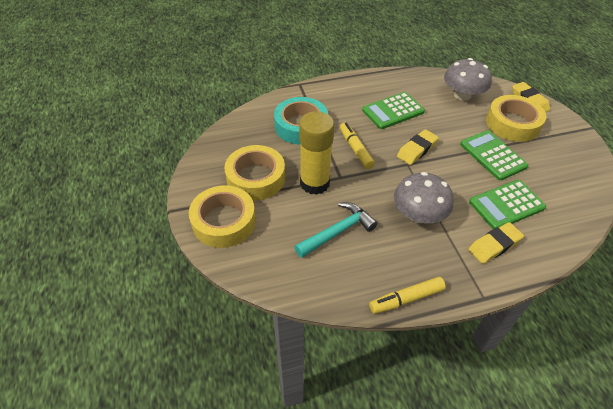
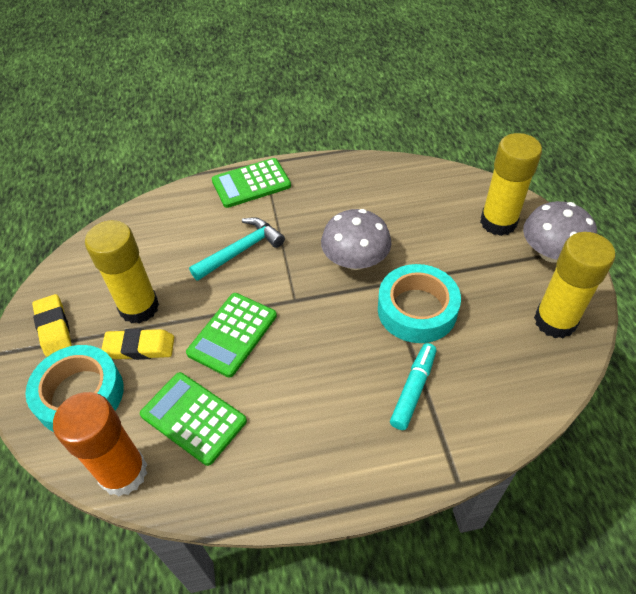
orange glue stick: 0 -> 1
turquoise marker: 0 -> 1
turquoise tape: 1 -> 2
yellow eraser: 3 -> 2
yellow glue stick: 1 -> 3
yellow marker: 2 -> 0
yellow tape: 3 -> 0

